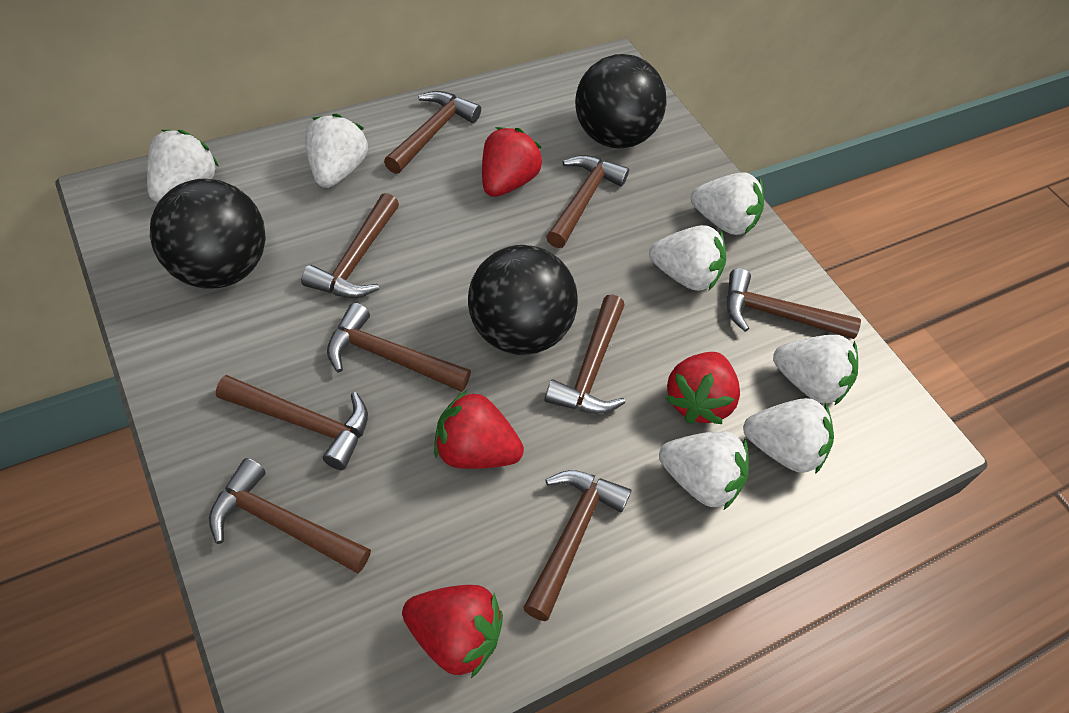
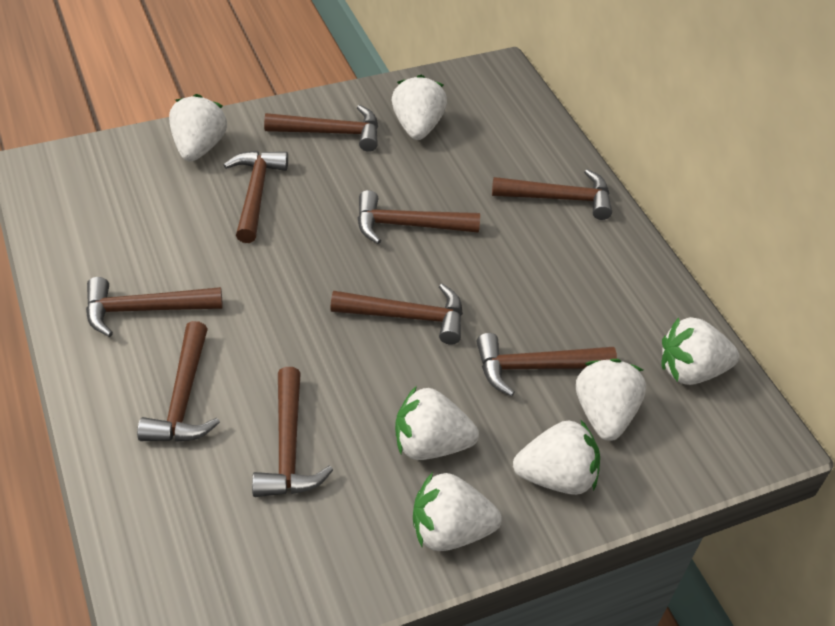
black ball: 3 -> 0
red strawberry: 4 -> 0

